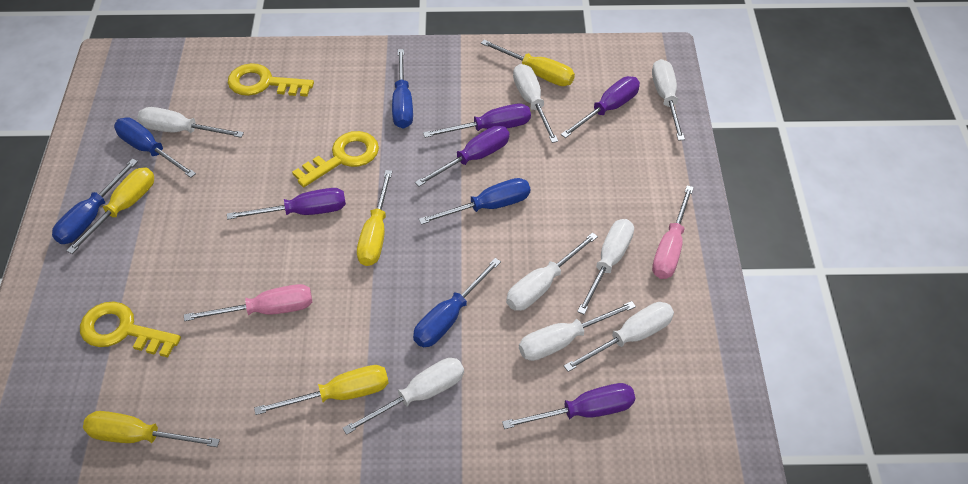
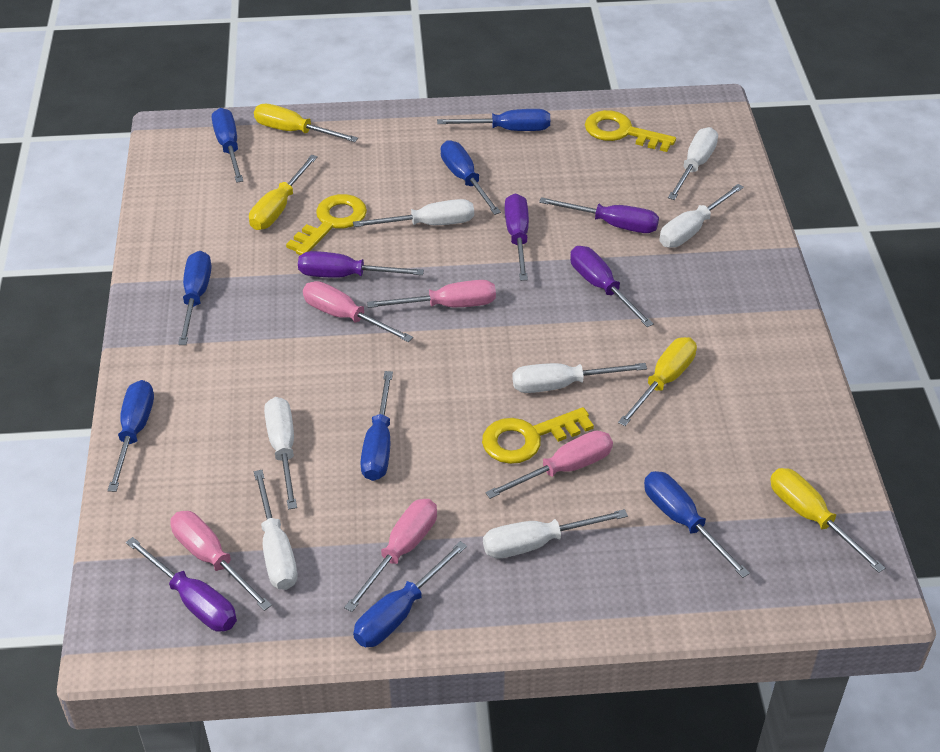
blue screwdriver: 5 -> 8
pink screwdriver: 2 -> 5
white screwdriver: 8 -> 7
yellow screwdriver: 5 -> 4

